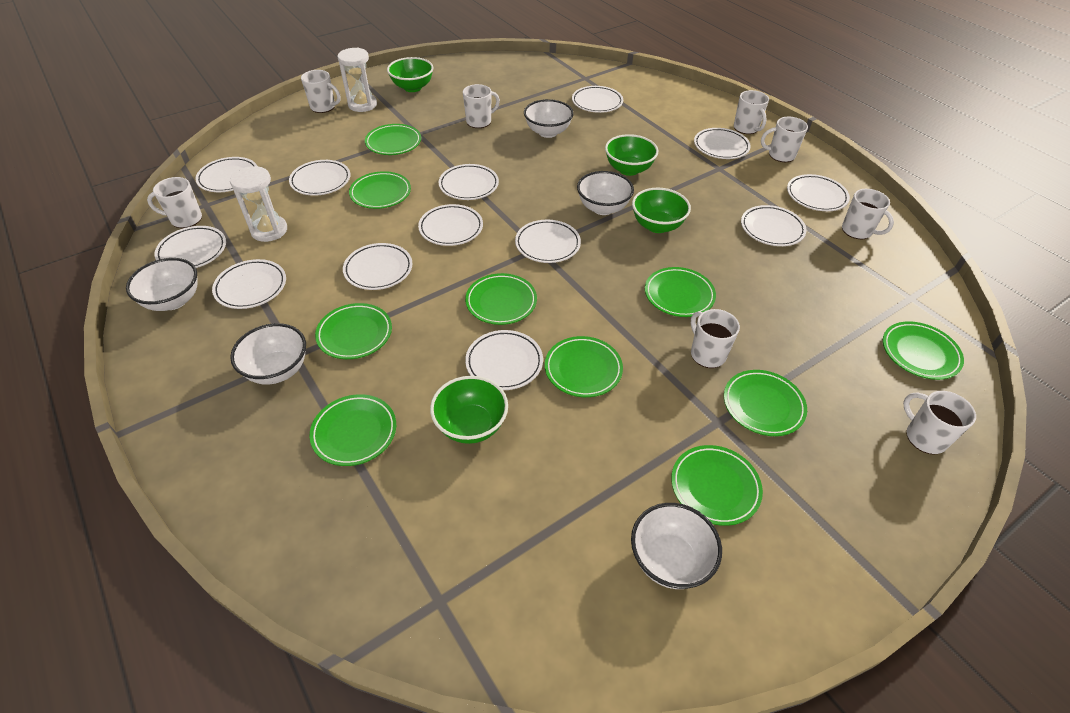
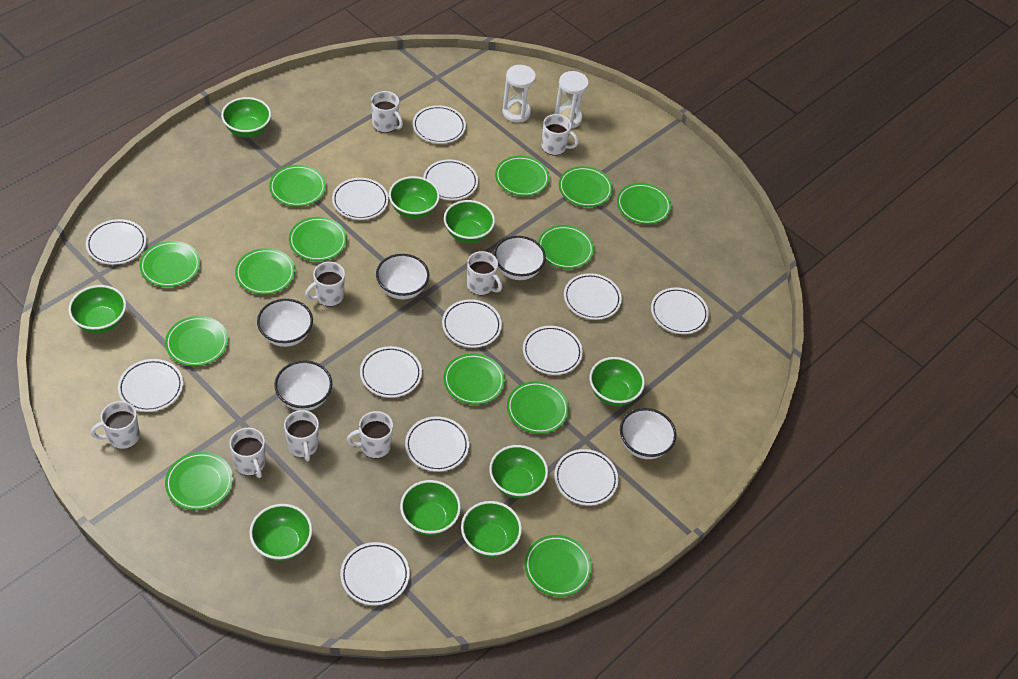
green bowl: 4 -> 9
green plate: 10 -> 13

